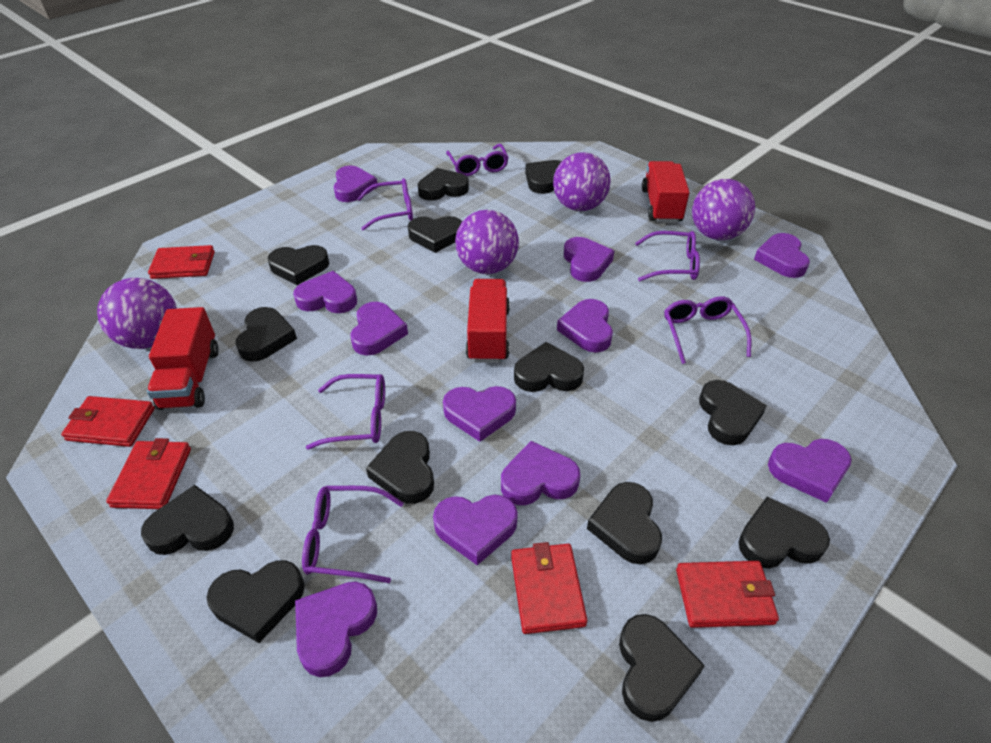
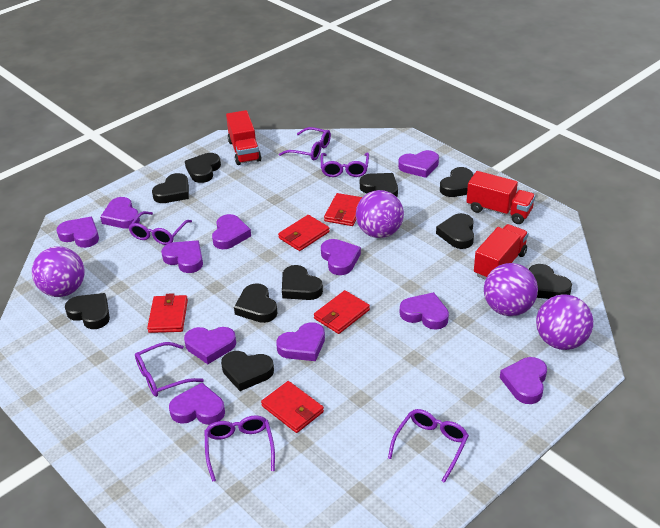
black heart: 13 -> 10

